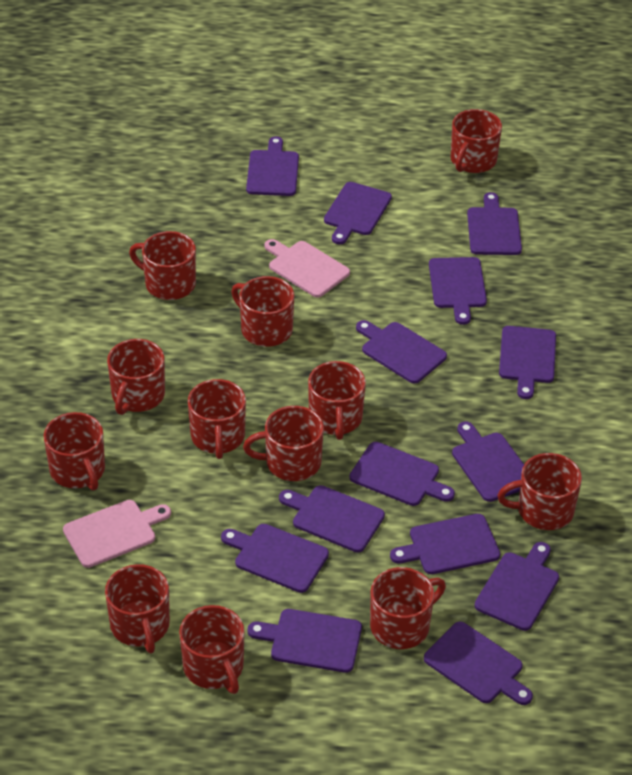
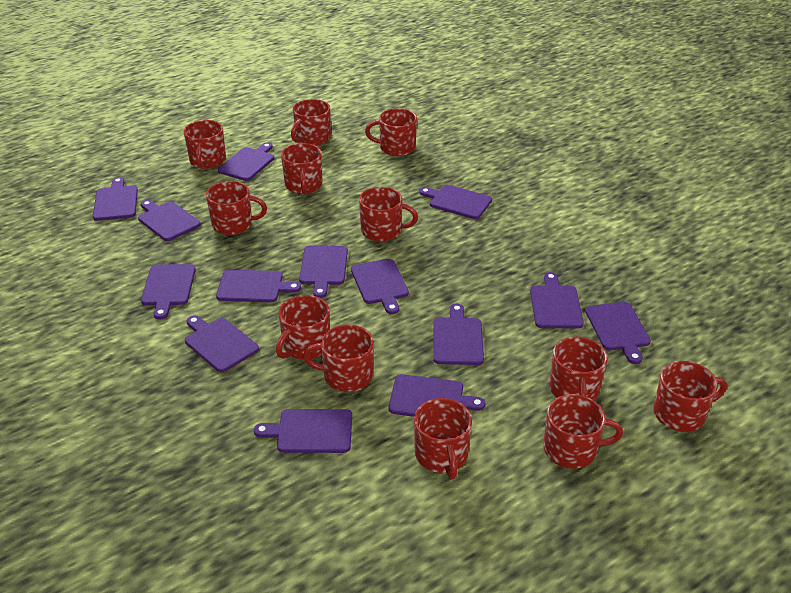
pink cutting board: 2 -> 0

